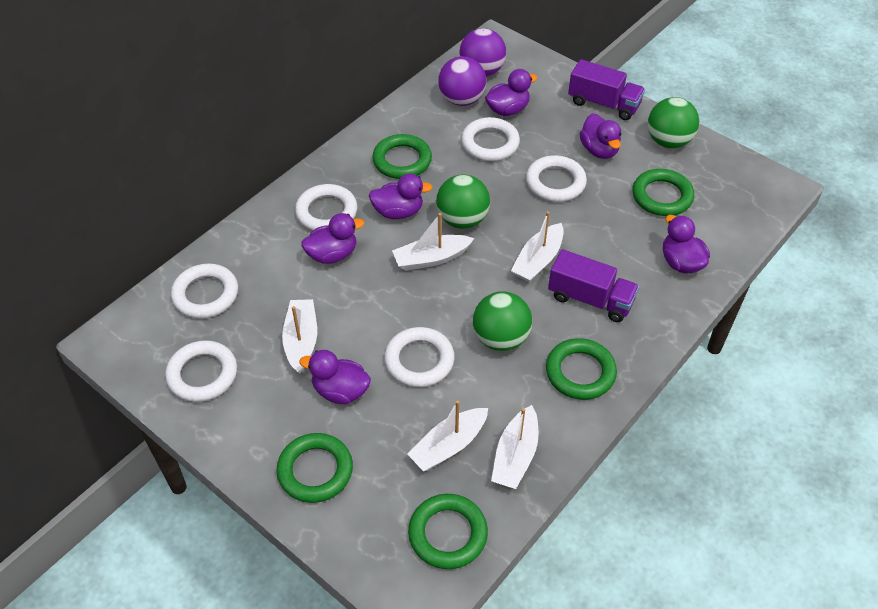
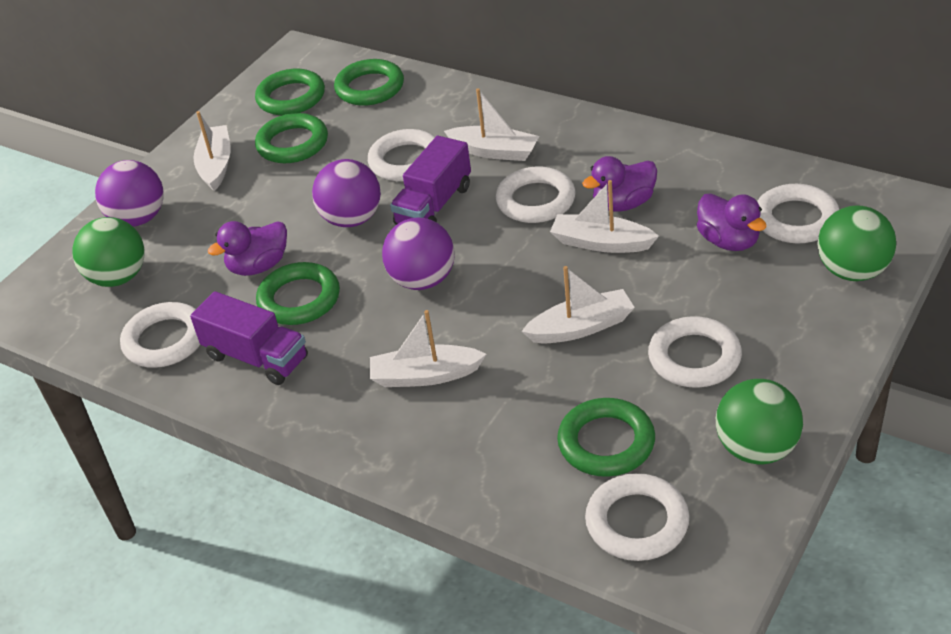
purple ball: 2 -> 3
purple duck: 6 -> 3

